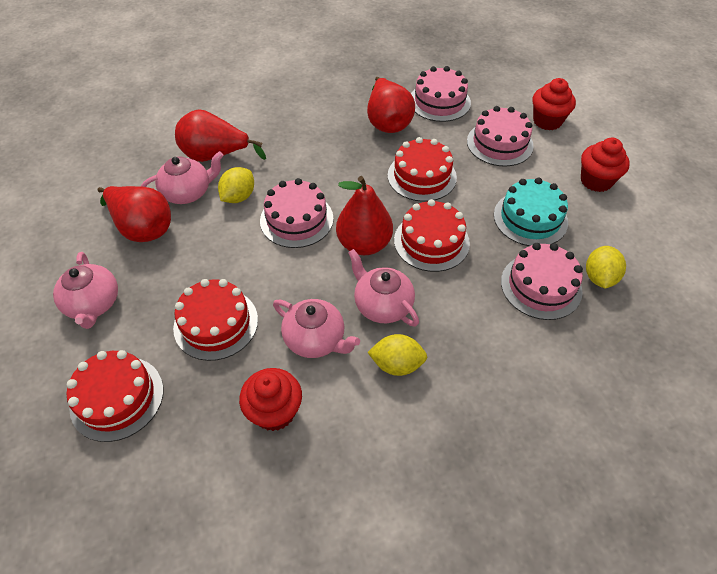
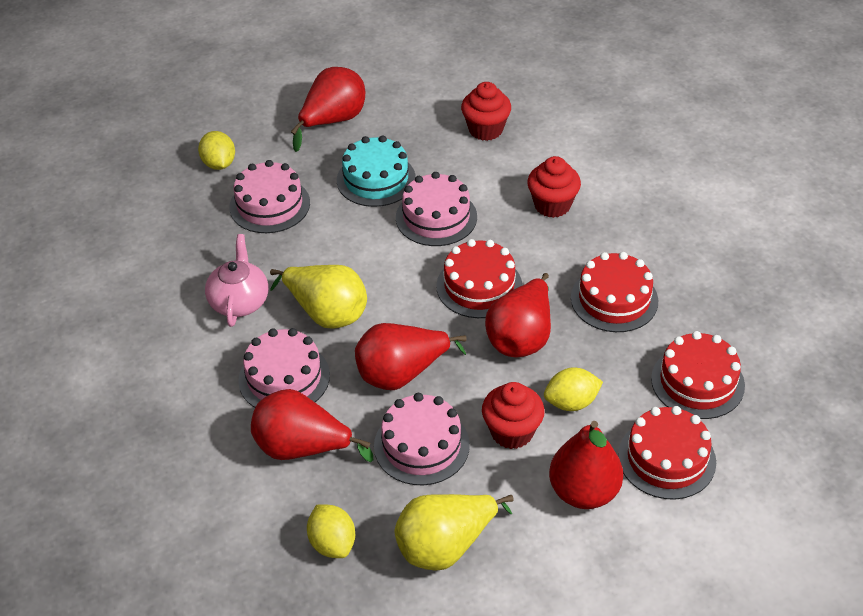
pink teapot: 4 -> 1
red pear: 4 -> 5
yellow pear: 0 -> 2

